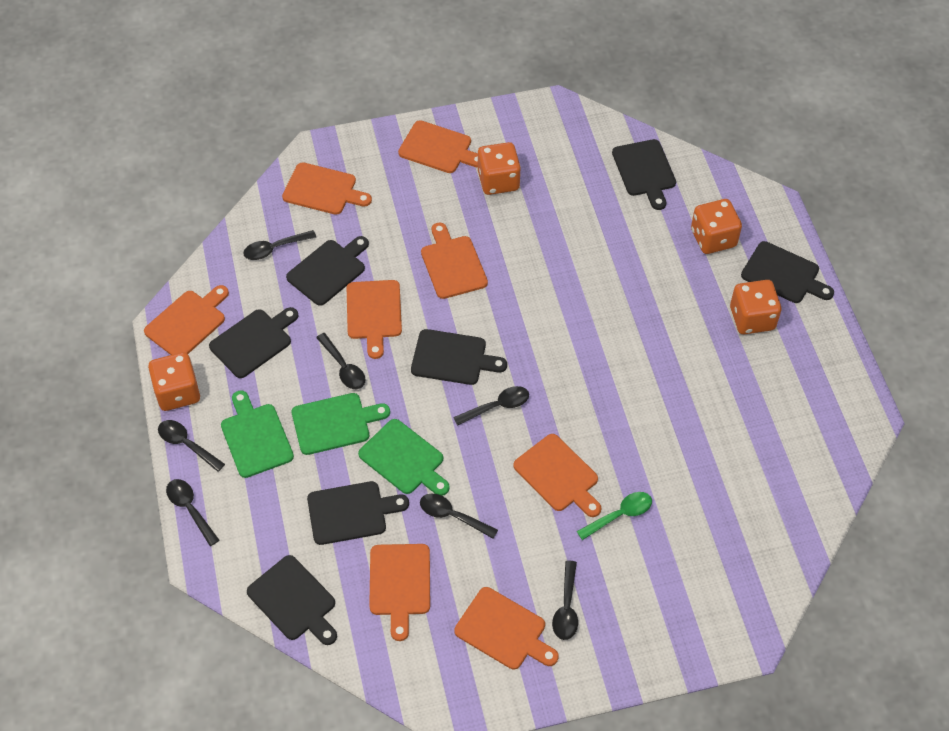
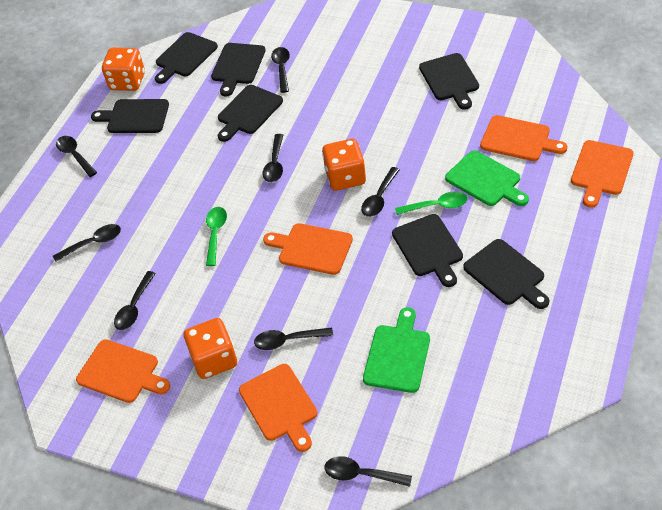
black spoon: 7 -> 8
green cutting board: 3 -> 2
green spoon: 1 -> 2
orange cutting board: 8 -> 5
orange dice: 4 -> 3

